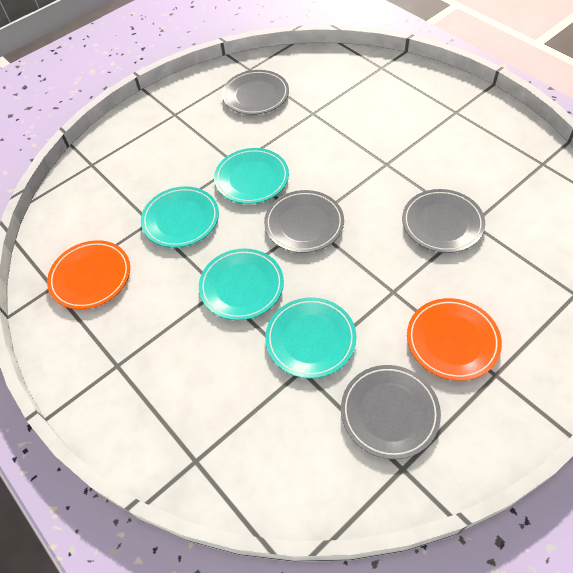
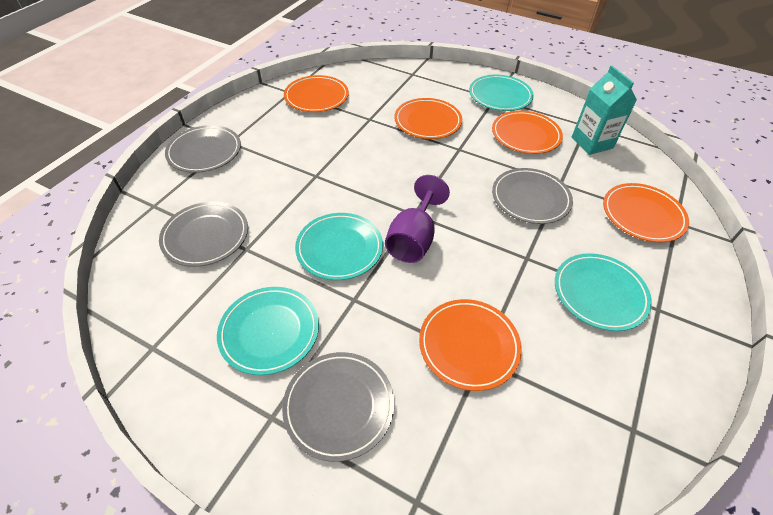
orange plate: 2 -> 5
purple goblet: 0 -> 1
turquoise carton: 0 -> 1

